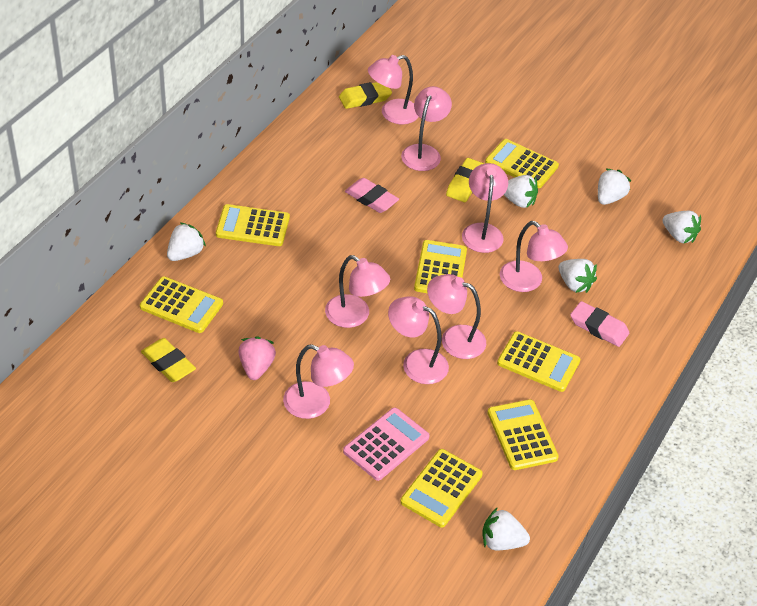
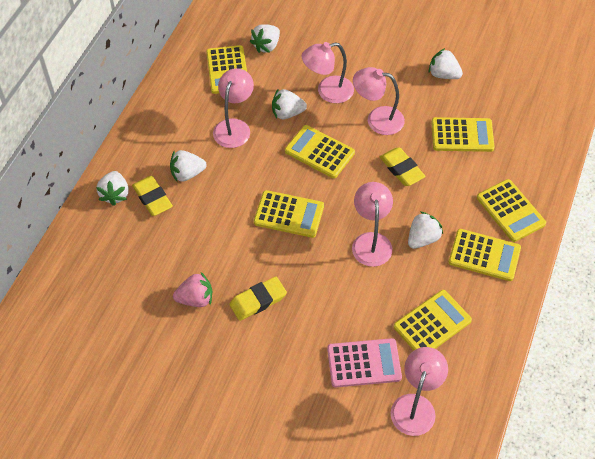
pink eraser: 2 -> 0
pink lamp: 8 -> 5

